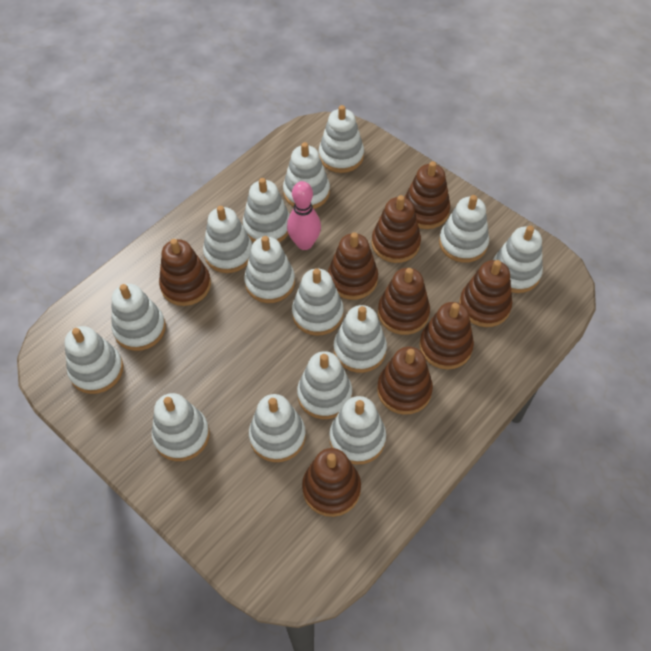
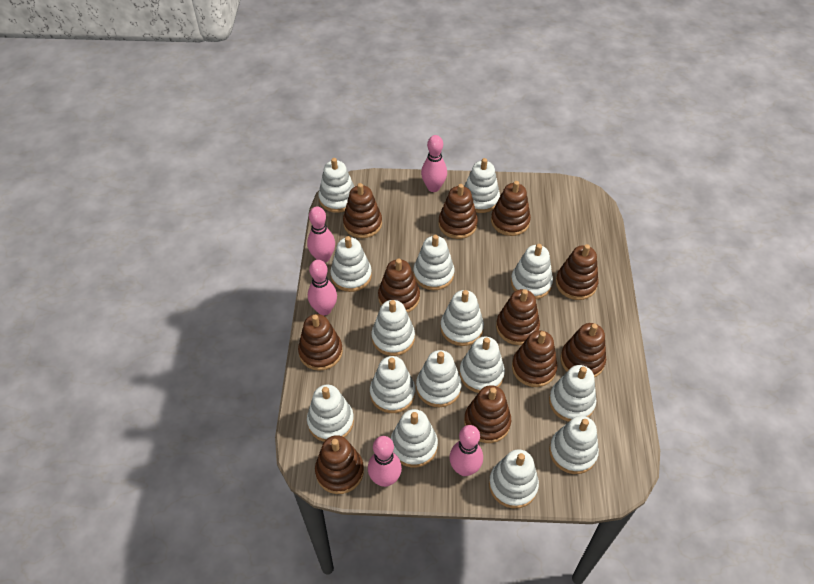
brown stacking toy: 9 -> 11
pink bowling pin: 1 -> 5

